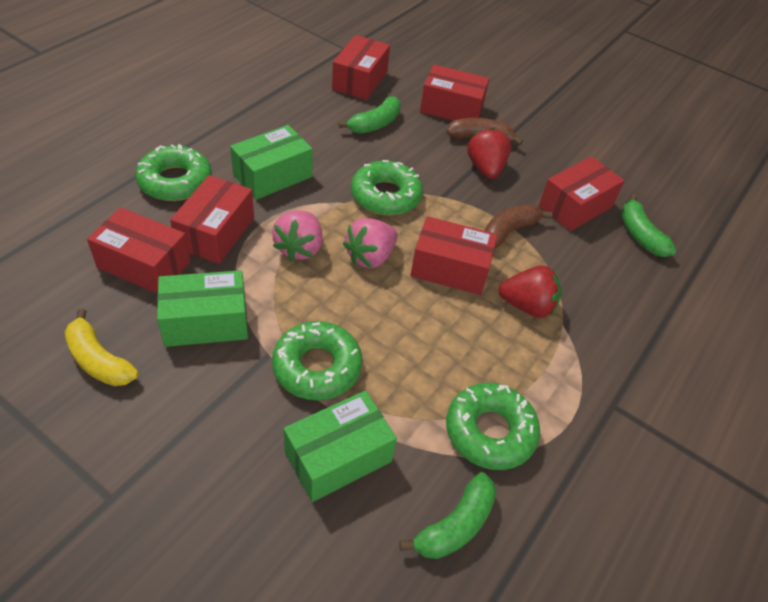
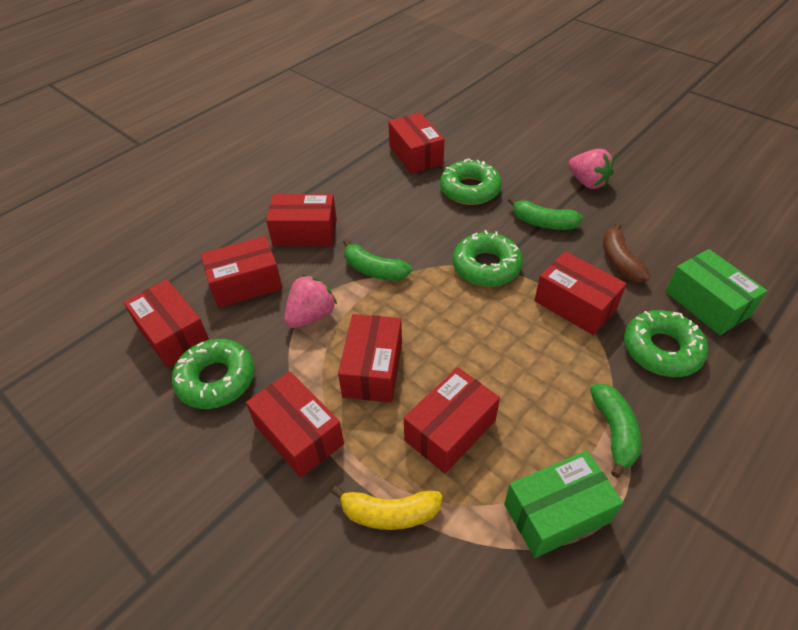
brown banana: 2 -> 1
green box: 3 -> 2
red box: 6 -> 8
red strawberry: 2 -> 0

